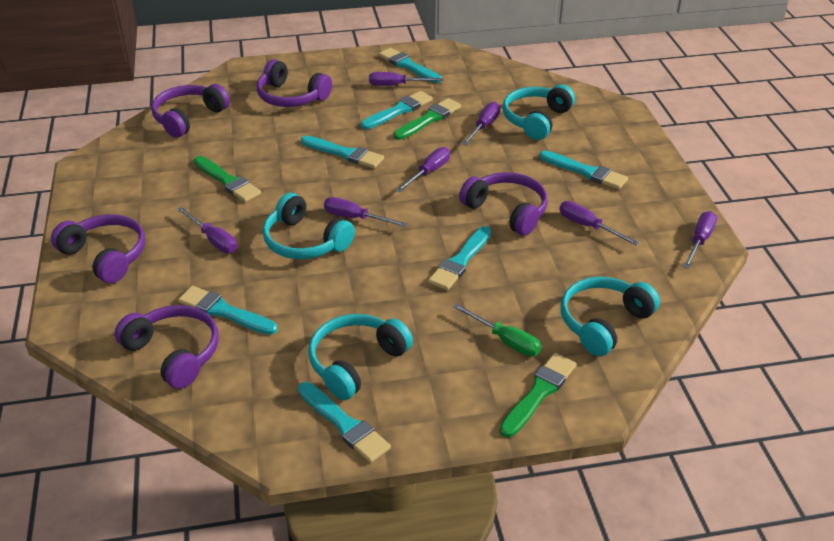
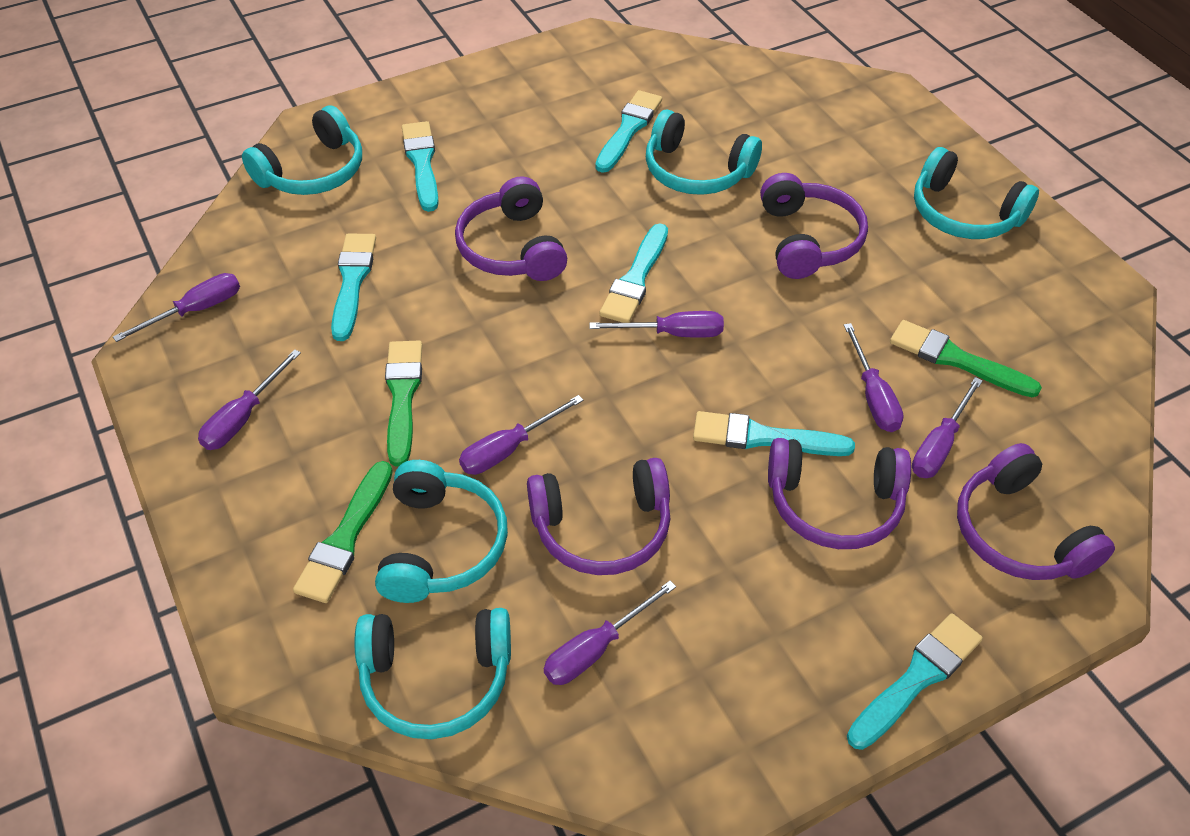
green screwdriver: 1 -> 0
turquoise brush: 7 -> 6
turquoise headphones: 4 -> 5

